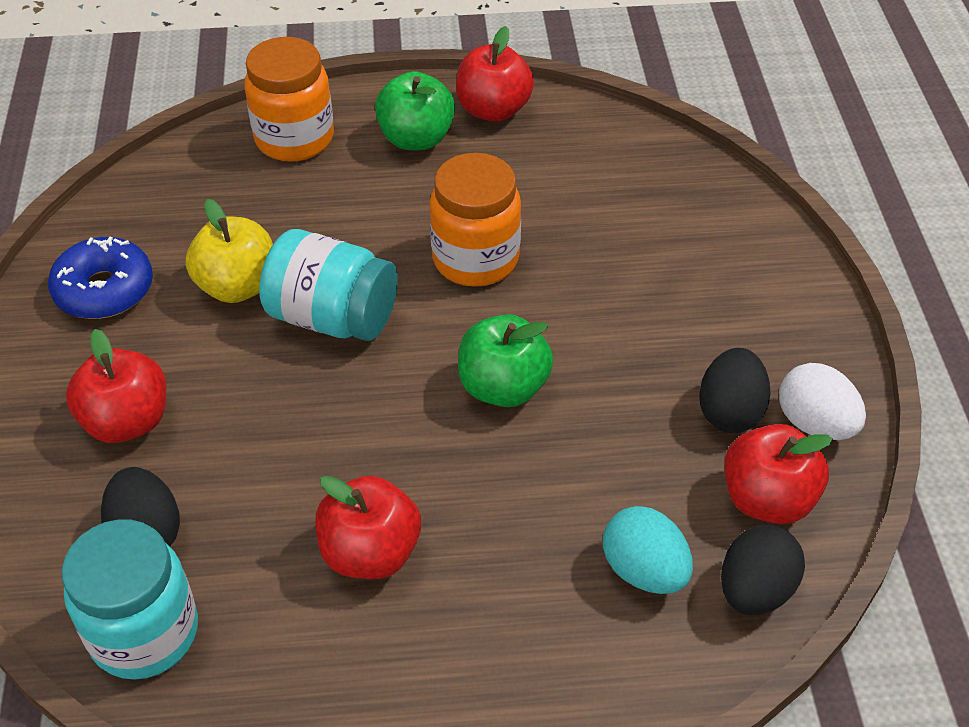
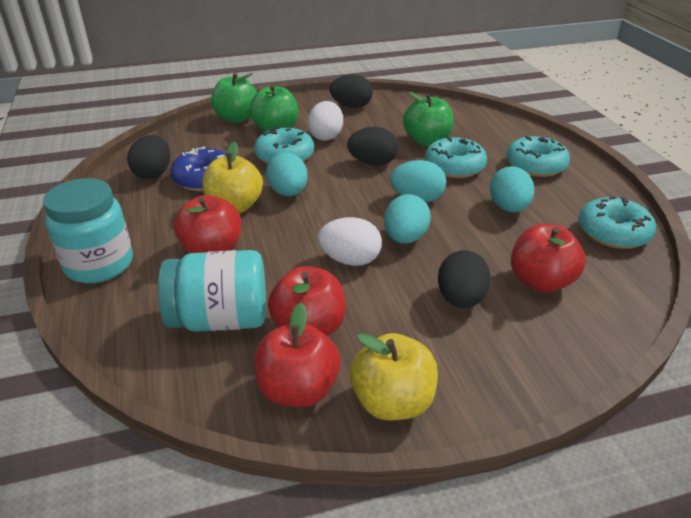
black egg: 3 -> 4
green apple: 2 -> 3
orange jar: 2 -> 0
turquoise donut: 0 -> 4
turquoise egg: 1 -> 4
white egg: 1 -> 2
yellow apple: 1 -> 2

